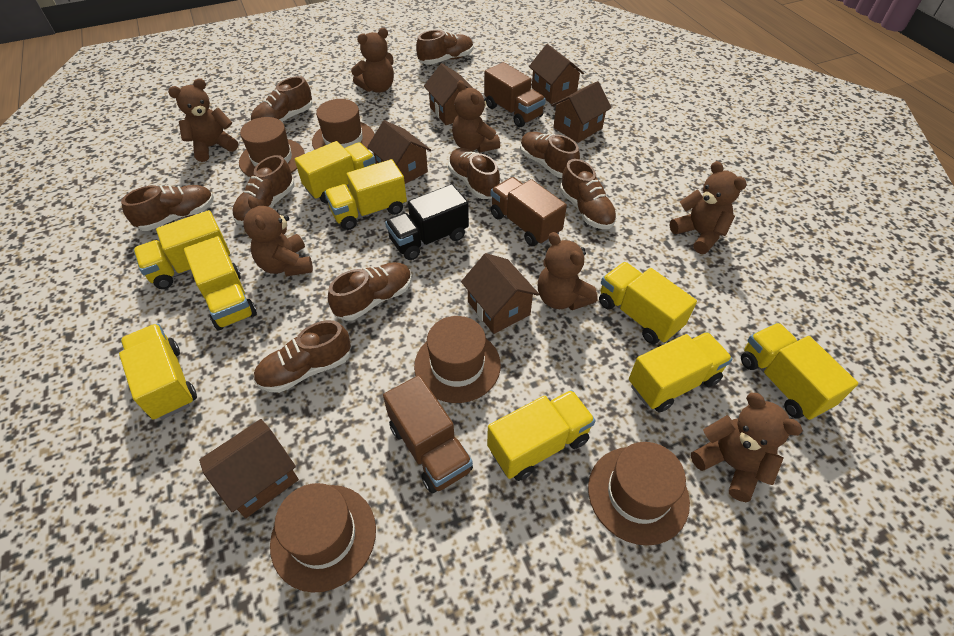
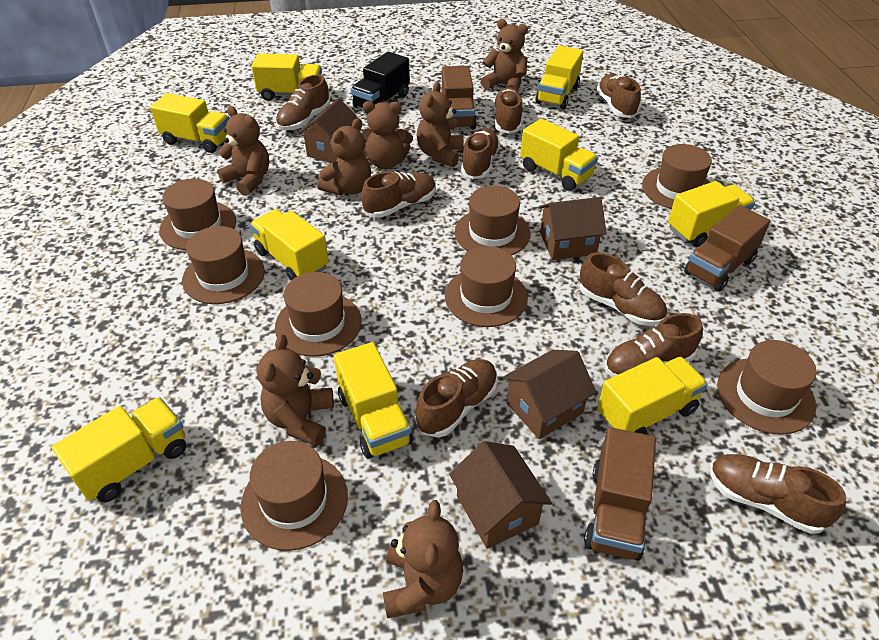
brown hat: 5 -> 8
brown house: 6 -> 4

